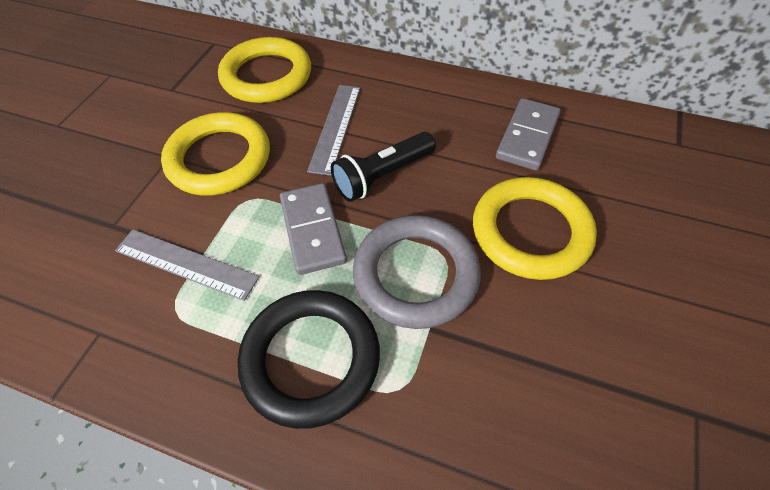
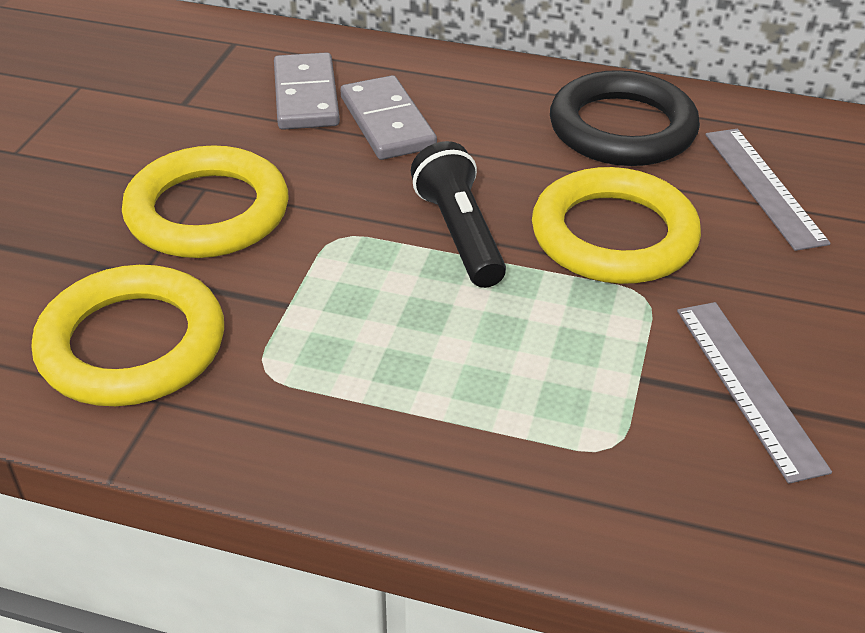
grey ring: 1 -> 0

